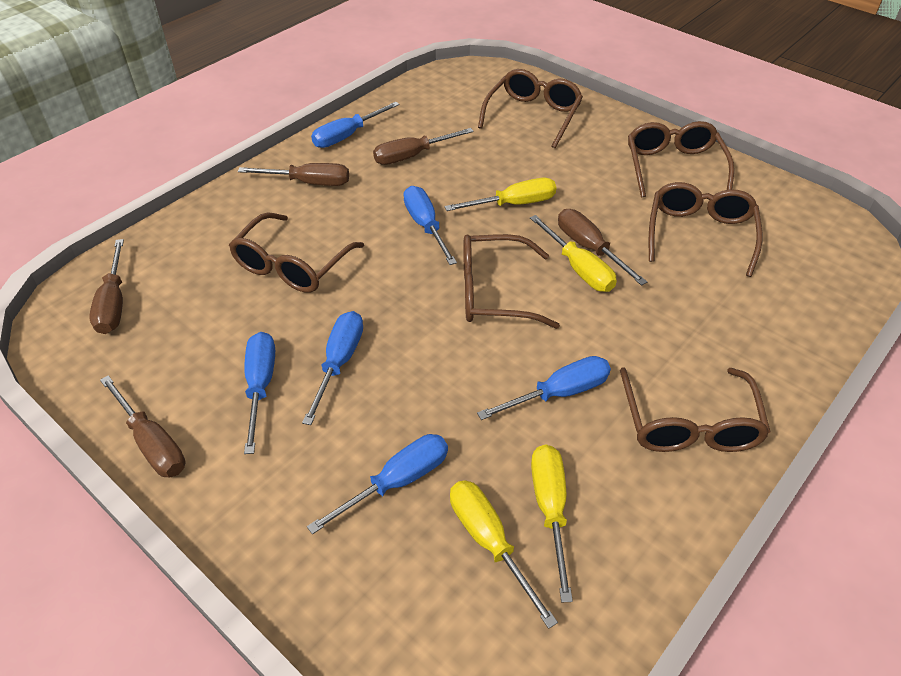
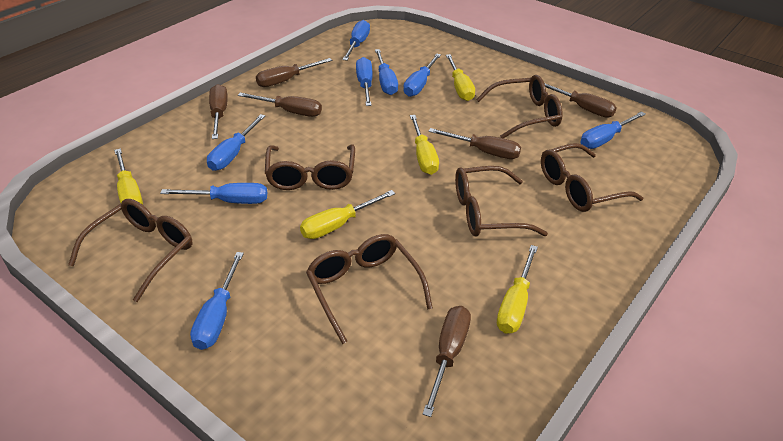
blue screwdriver: 6 -> 8
brown screwdriver: 5 -> 6
yellow screwdriver: 4 -> 5

